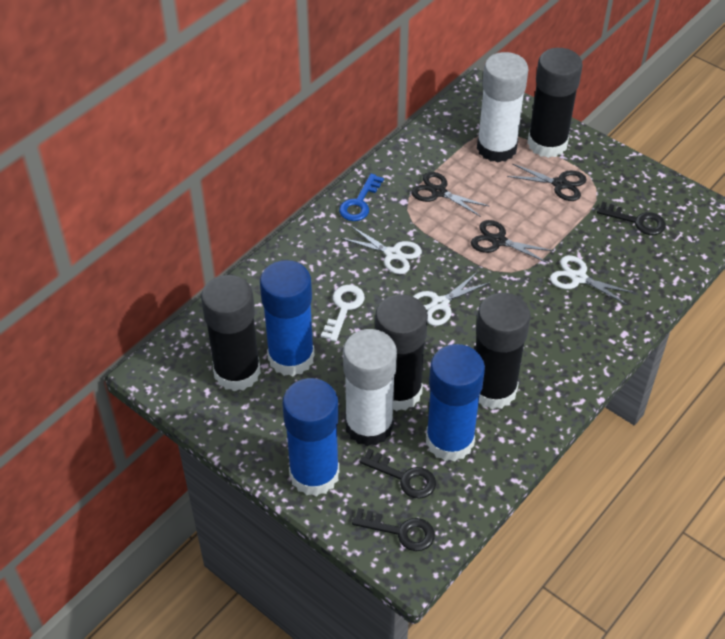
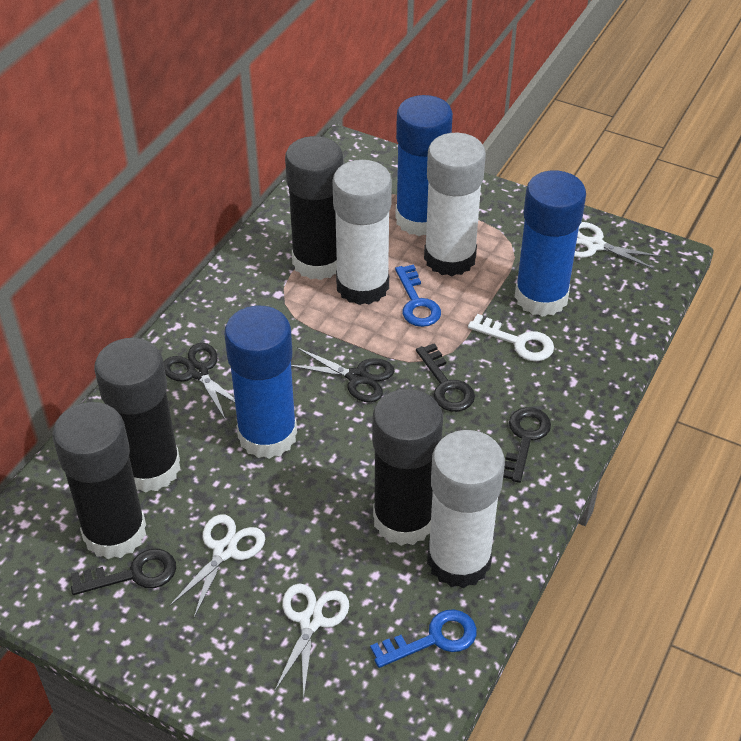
black scissors: 3 -> 2
blue key: 1 -> 2
white glue stick: 2 -> 3

